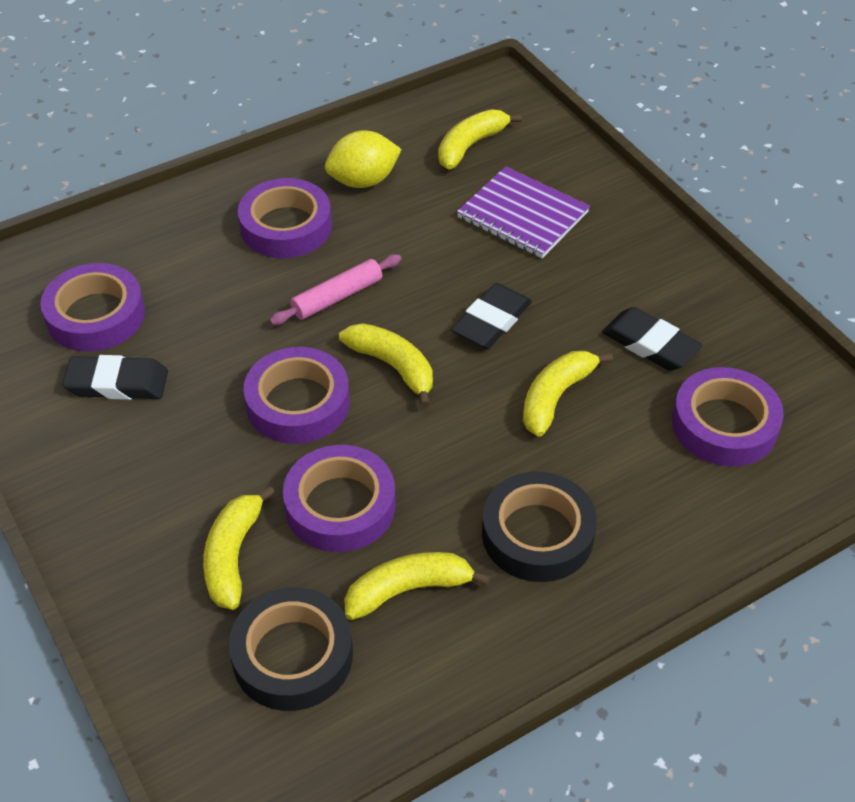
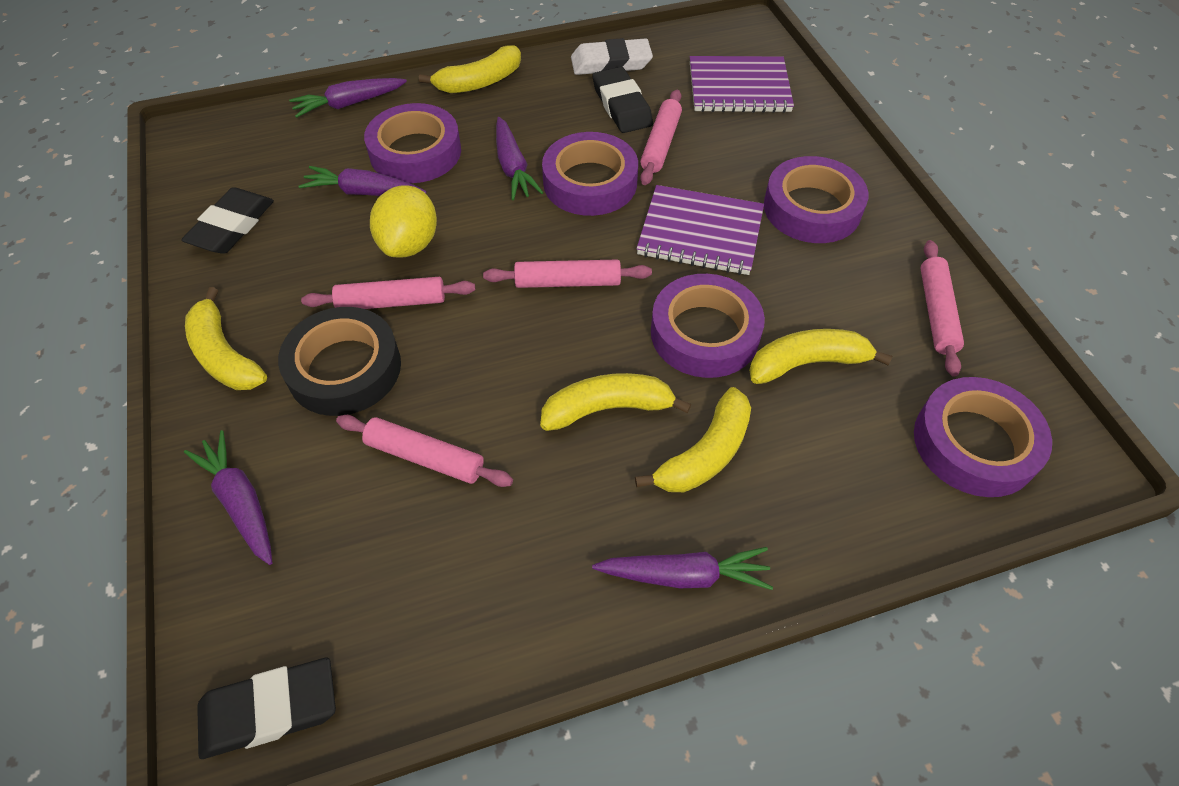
black tape: 2 -> 1
pink rolling pin: 1 -> 5
purple carrot: 0 -> 5
purple notebook: 1 -> 2
white eraser: 0 -> 1

